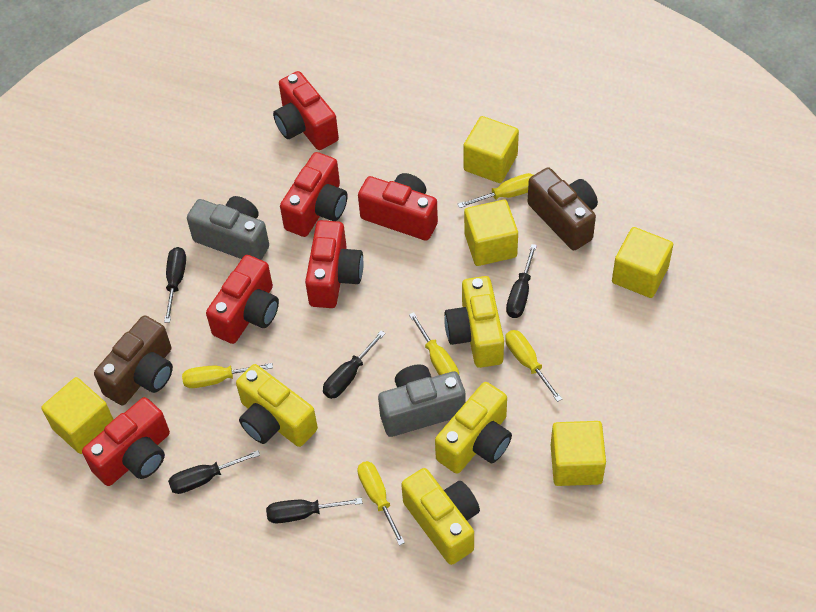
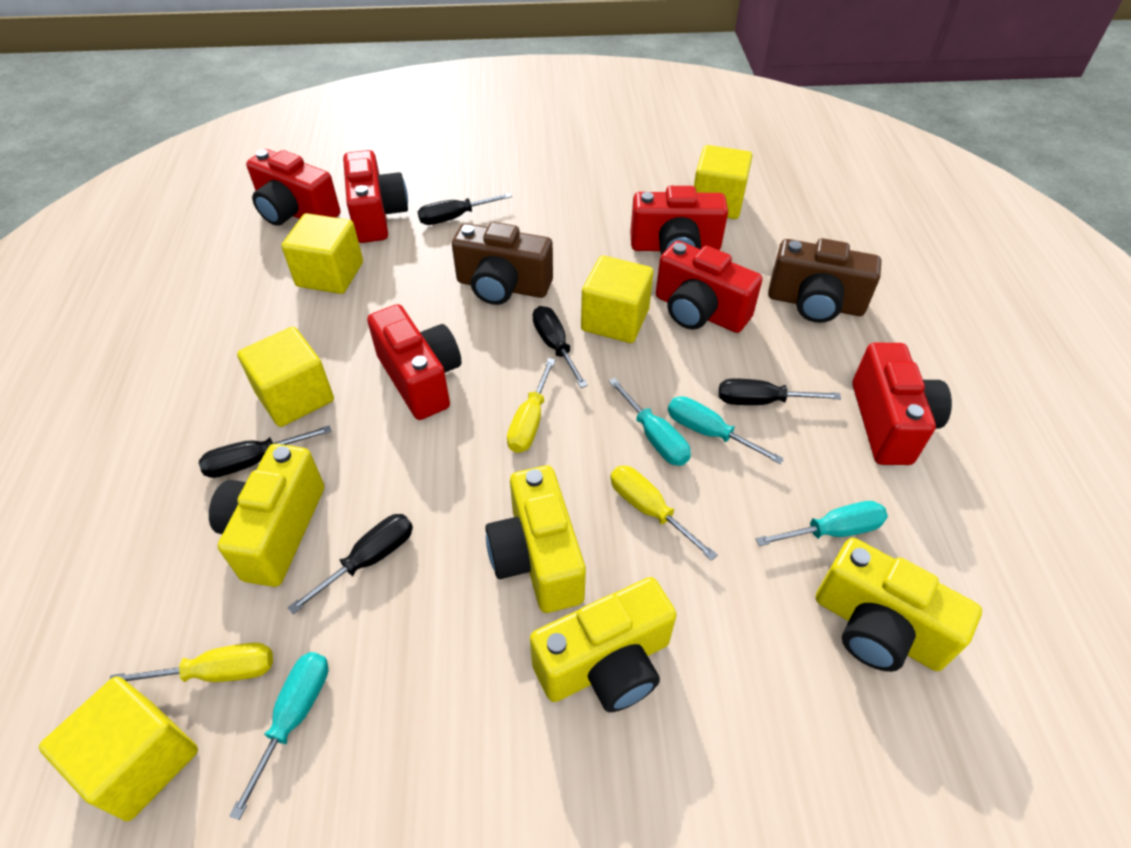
grey camera: 2 -> 0
turquoise screwdriver: 0 -> 4
yellow screwdriver: 5 -> 3

